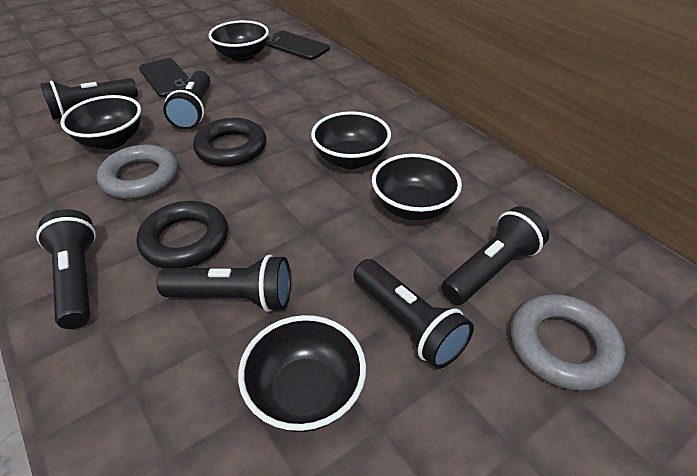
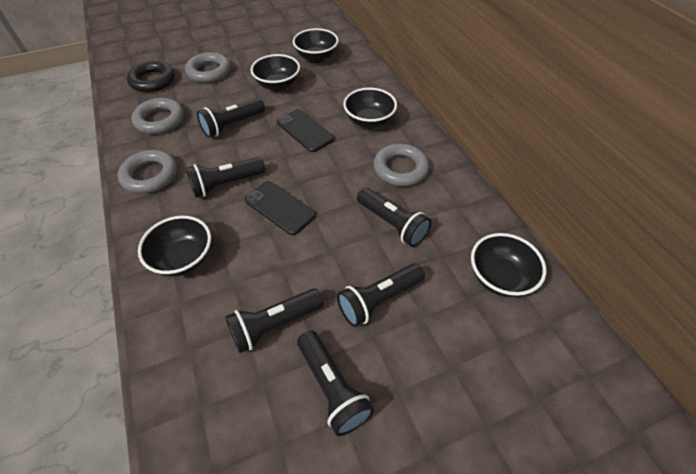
black ring: 2 -> 1
grey ring: 2 -> 4

